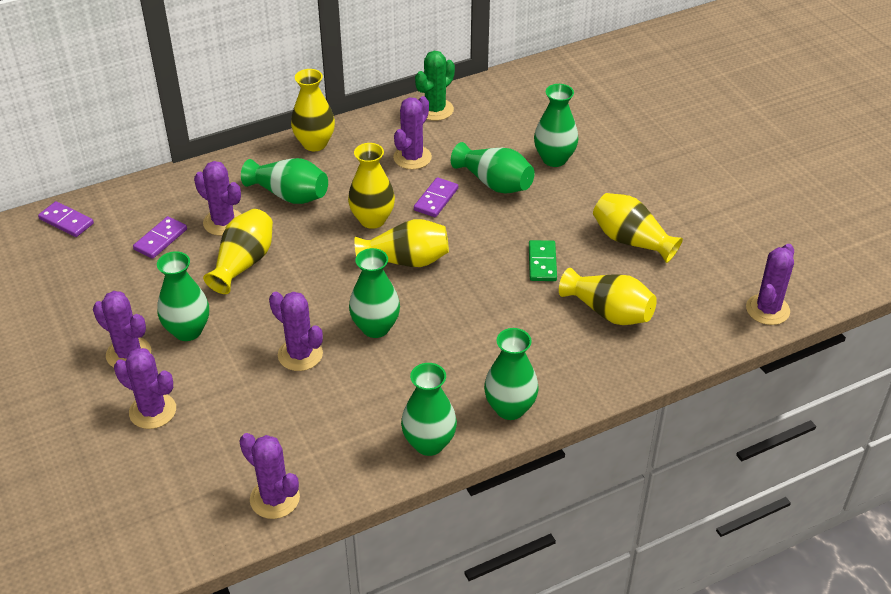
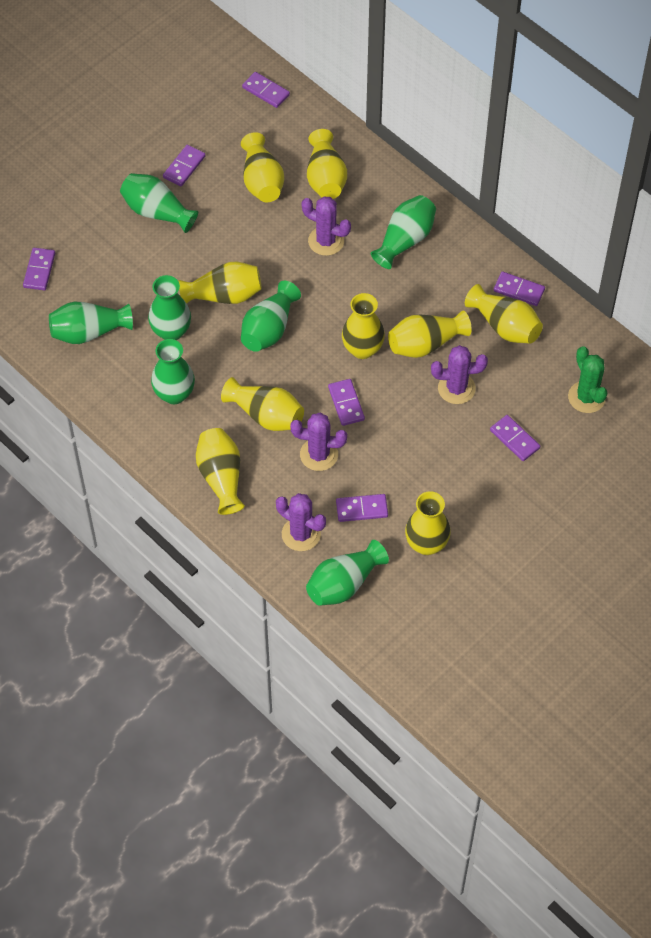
green domino: 1 -> 0
purple cactus: 7 -> 4
purple domino: 3 -> 7
yellow vase: 6 -> 9

